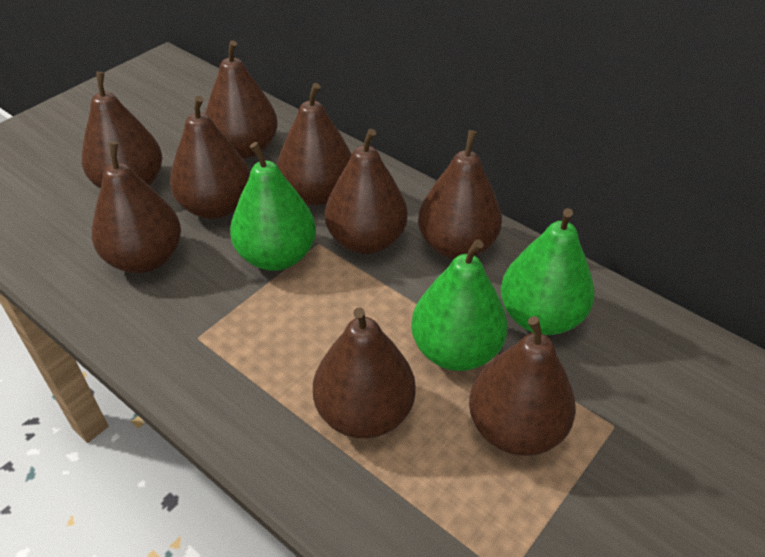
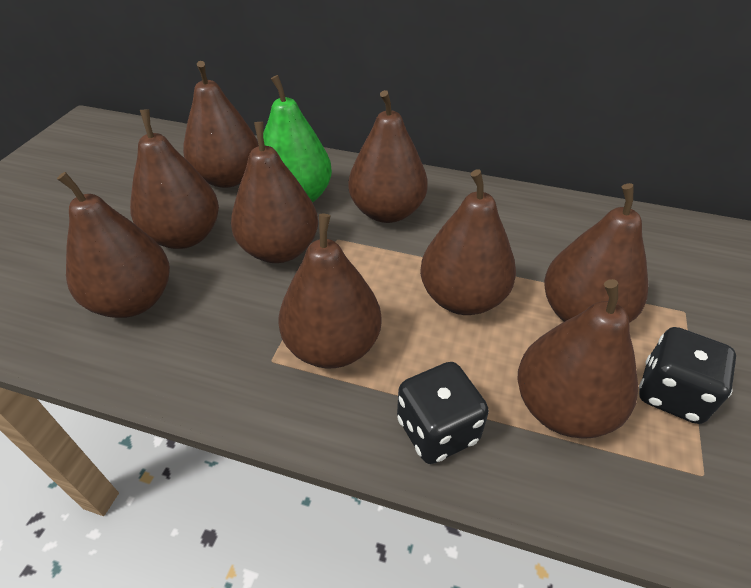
black dice: 0 -> 2
green pear: 3 -> 1

